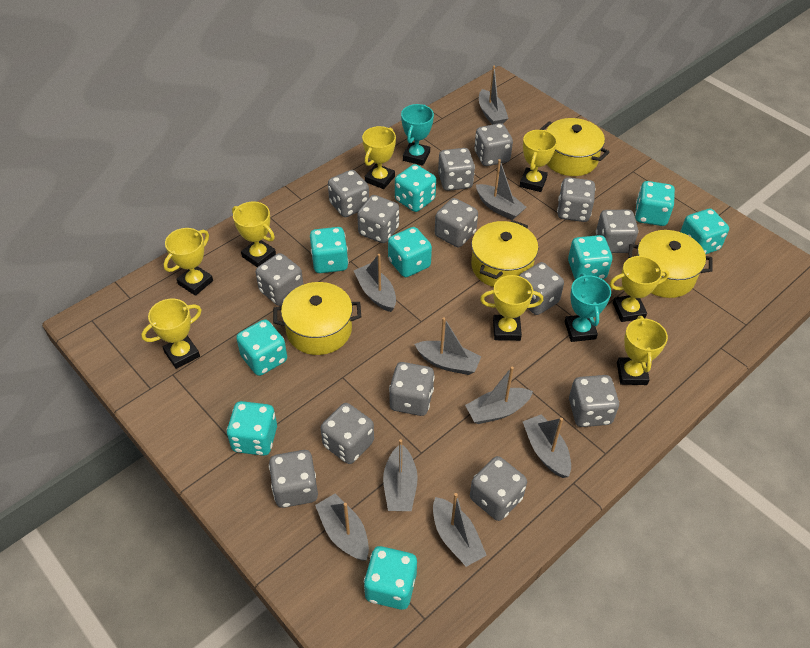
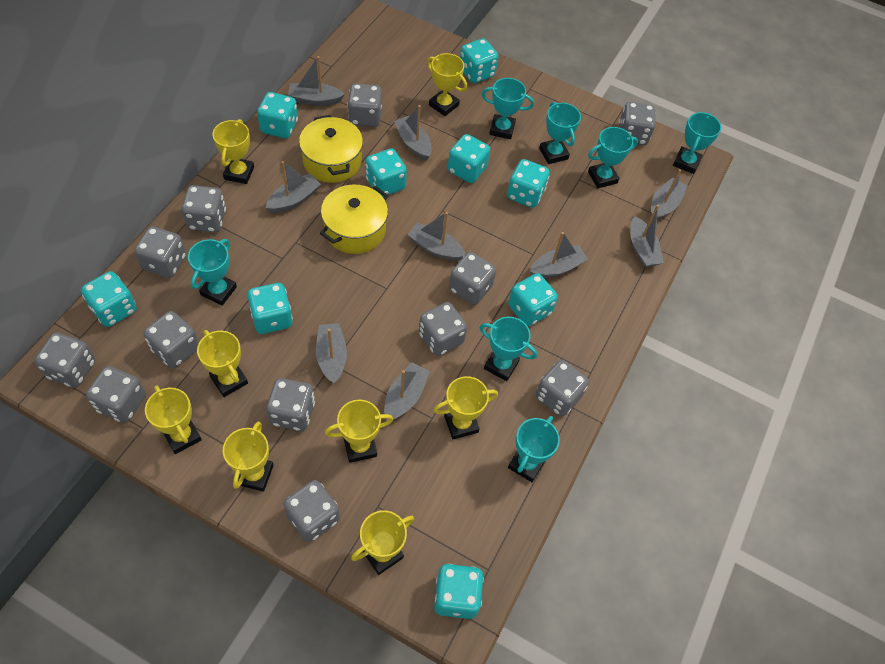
grey dice: 14 -> 12
turquoise trophy: 2 -> 7
yellow pot: 4 -> 2

